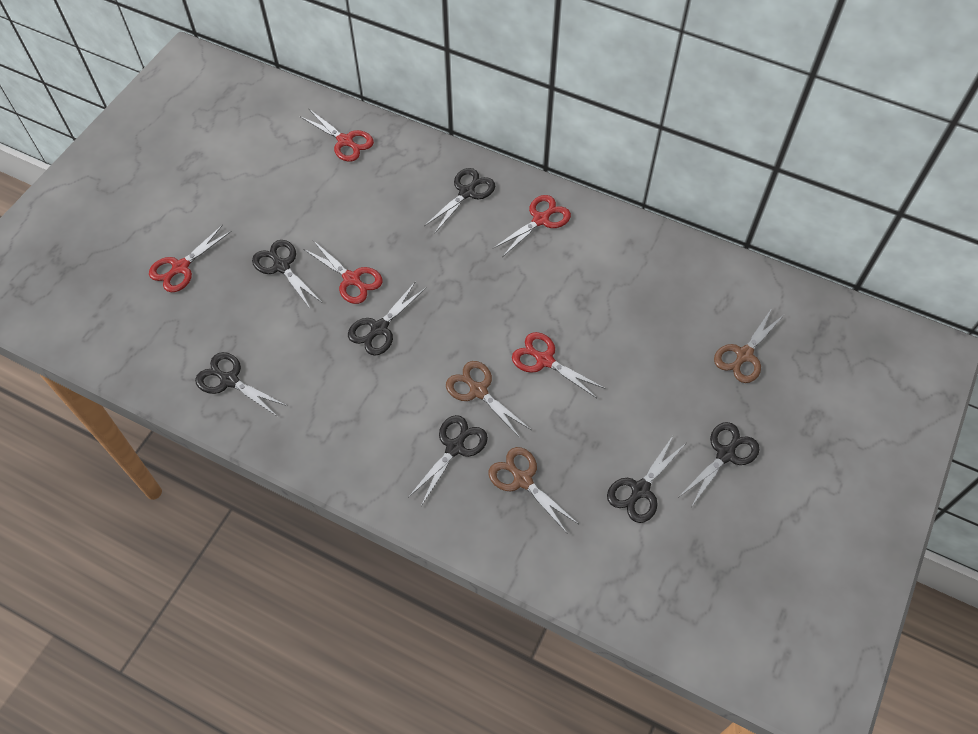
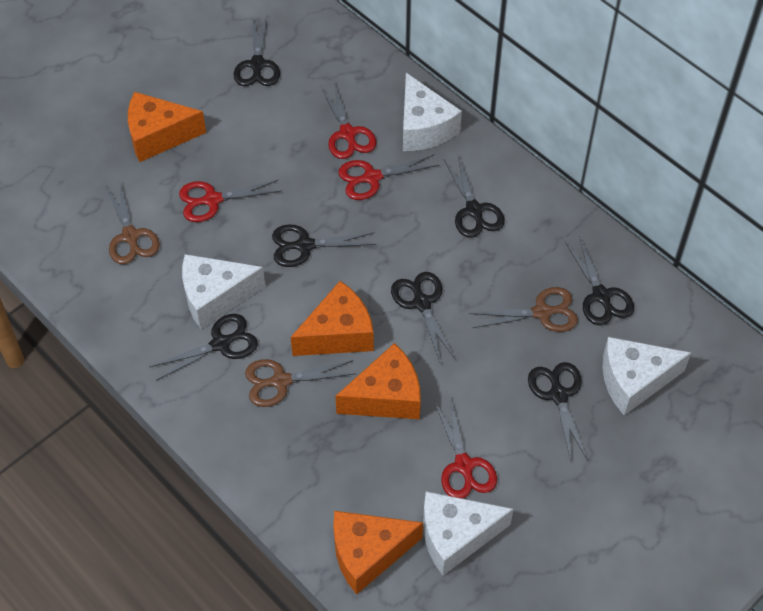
orange cheese: 0 -> 4
red scissors: 5 -> 4
white cheese: 0 -> 4

